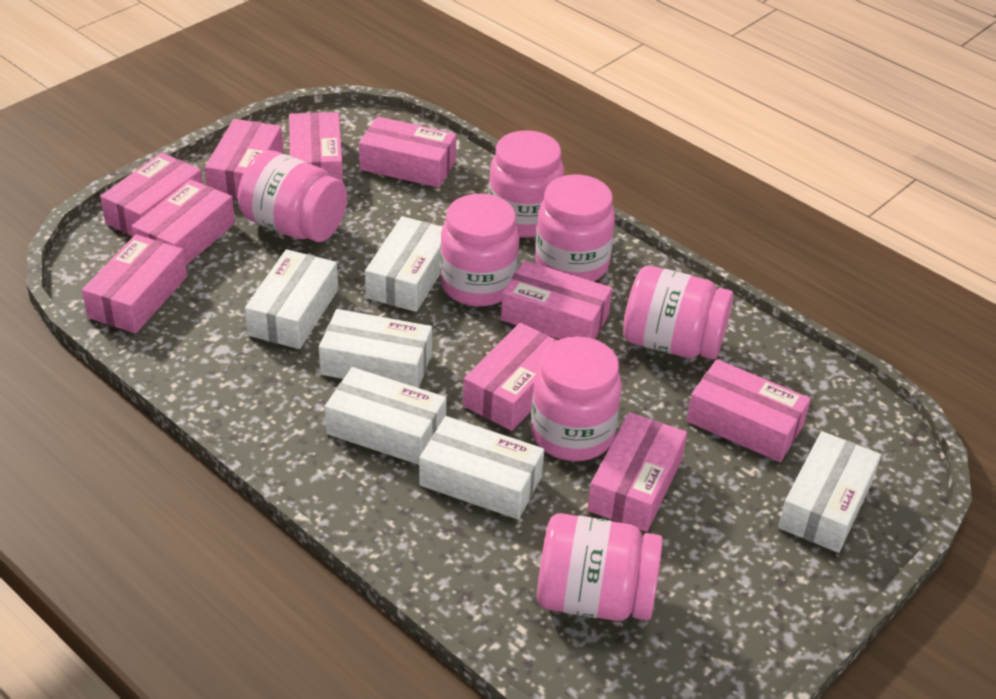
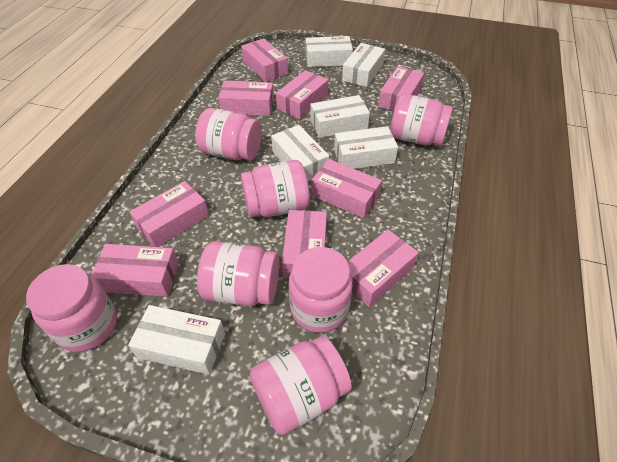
pink box: 10 -> 9

